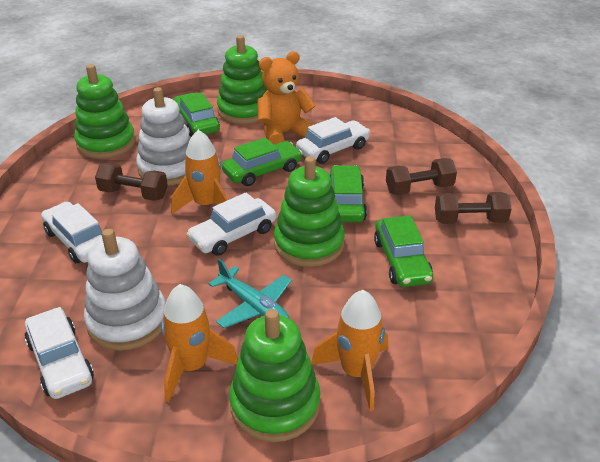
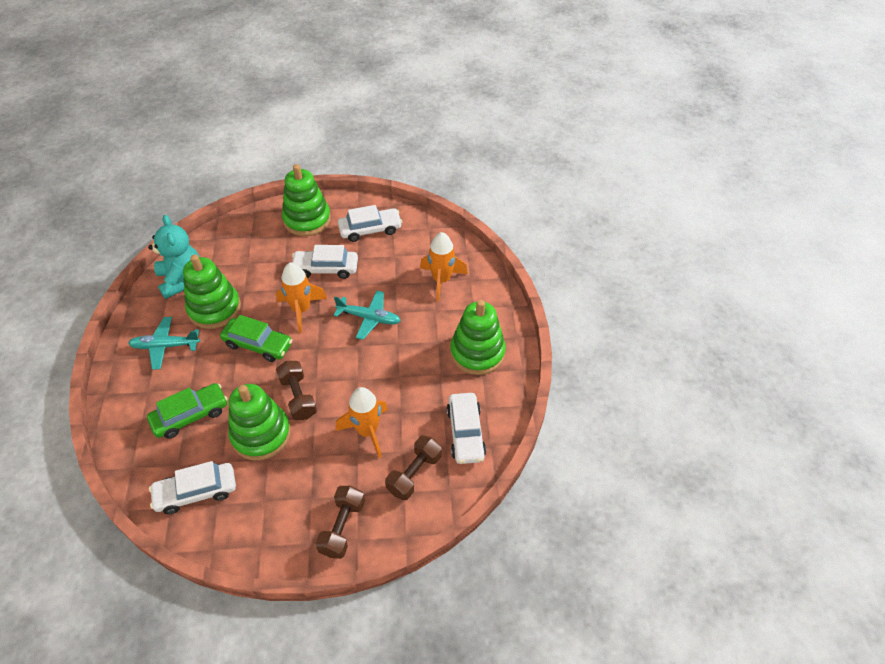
green car: 4 -> 2
orange teddy bear: 1 -> 0
turquoise plane: 1 -> 2
turquoise teddy bear: 0 -> 1
white stacking toy: 2 -> 0

